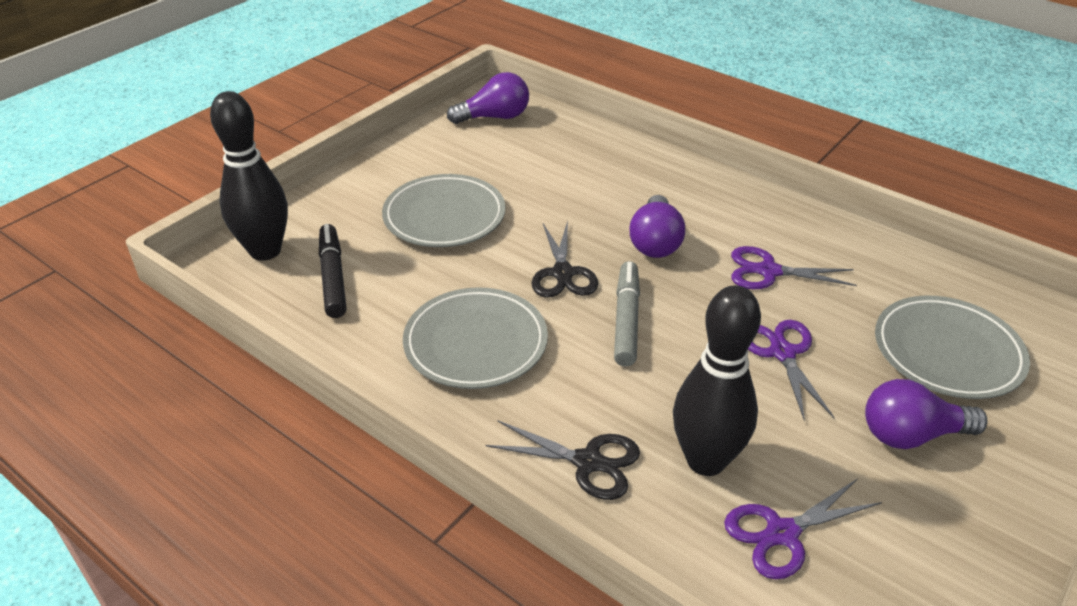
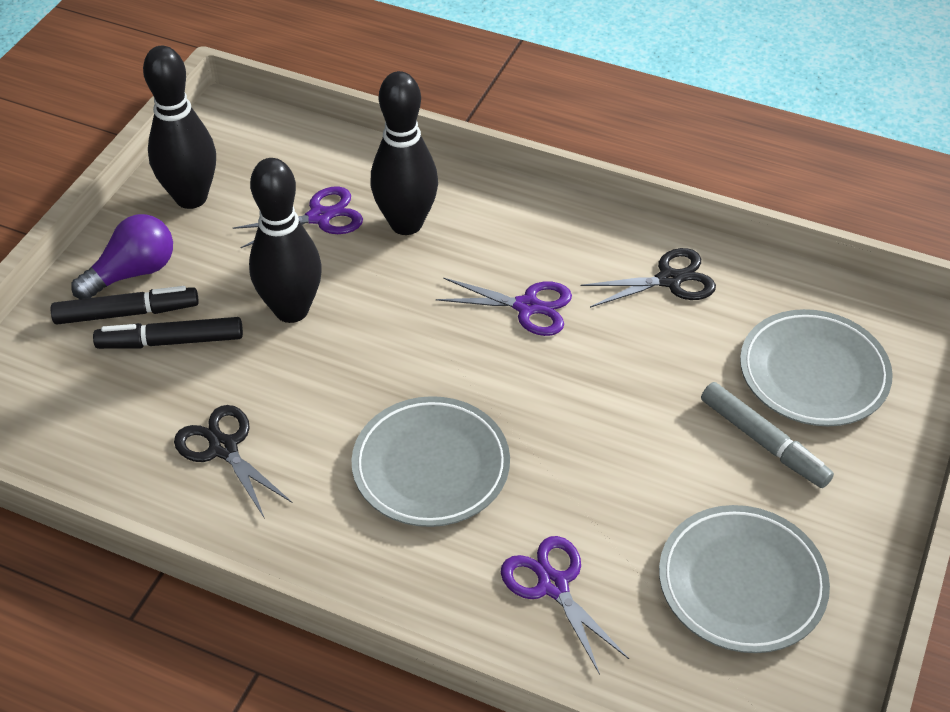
black bowling pin: 2 -> 3
black marker: 1 -> 2
purple light bulb: 3 -> 1

